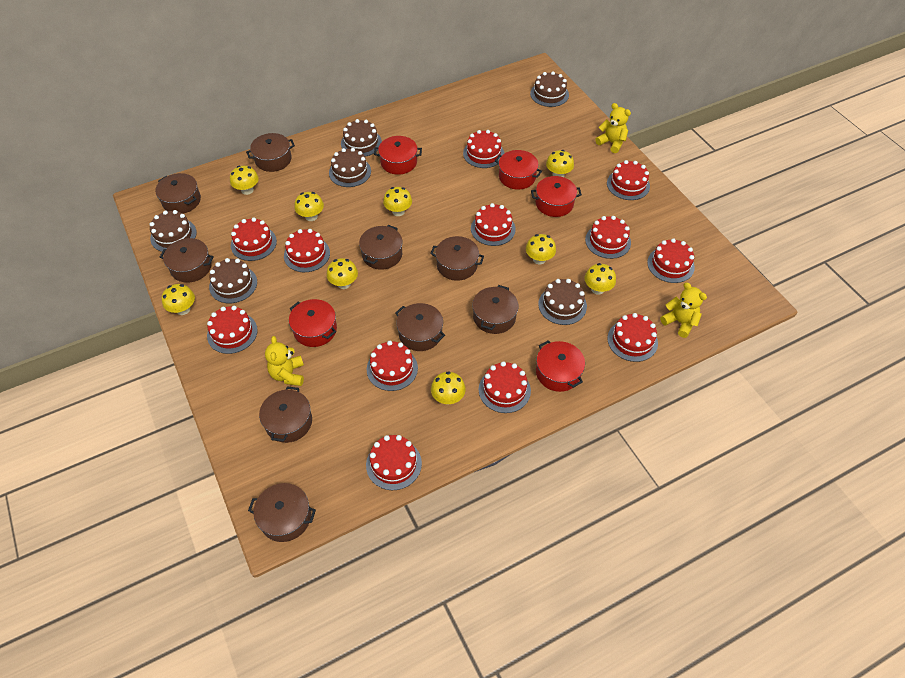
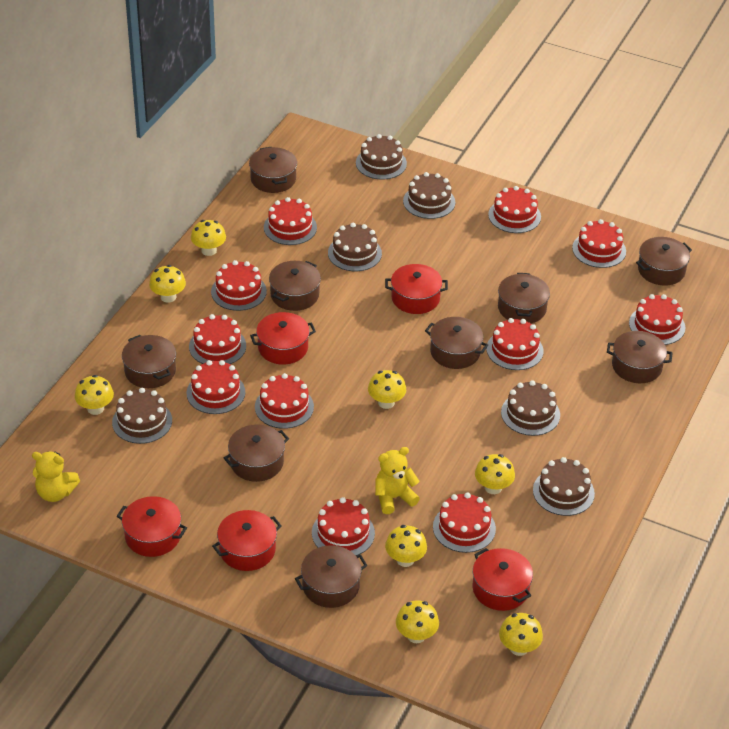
red cake: 12 -> 11
yellow mushroom: 9 -> 8
yellow teddy bear: 3 -> 2

